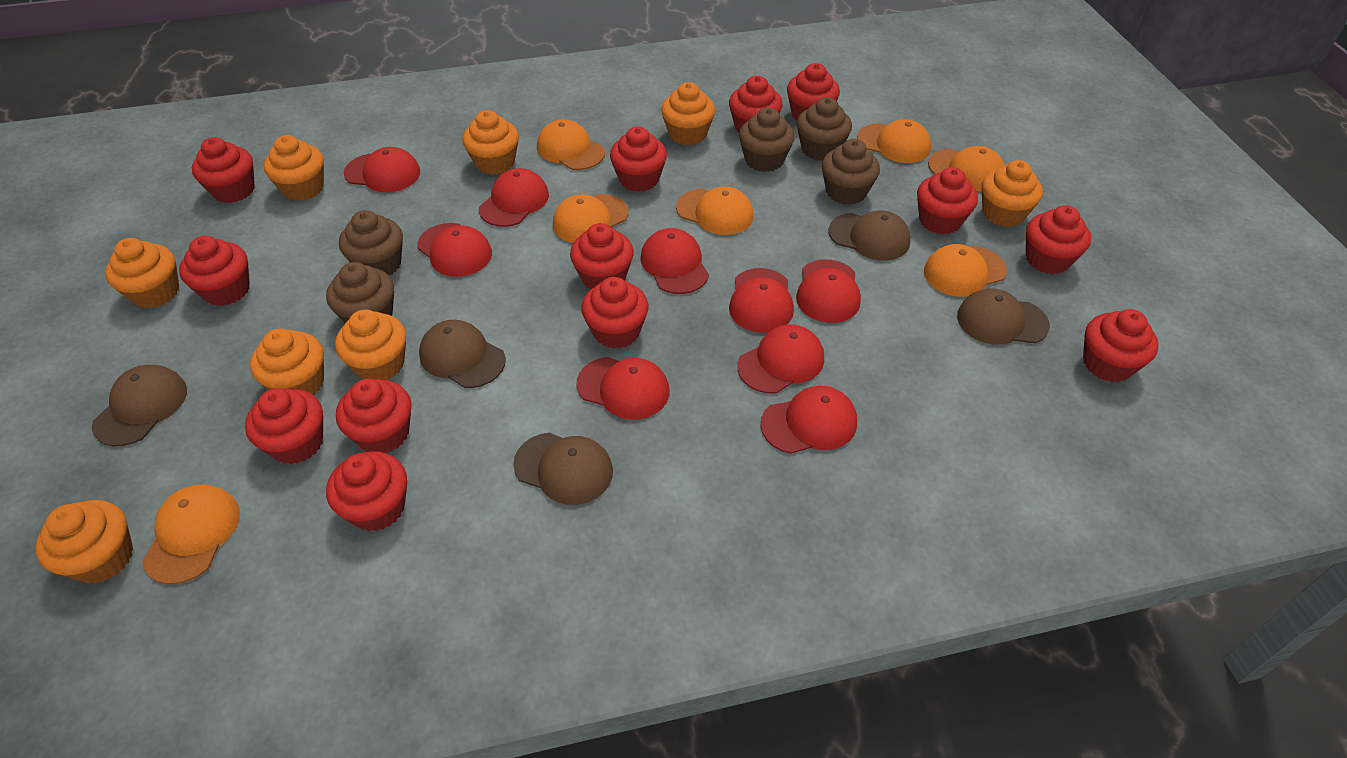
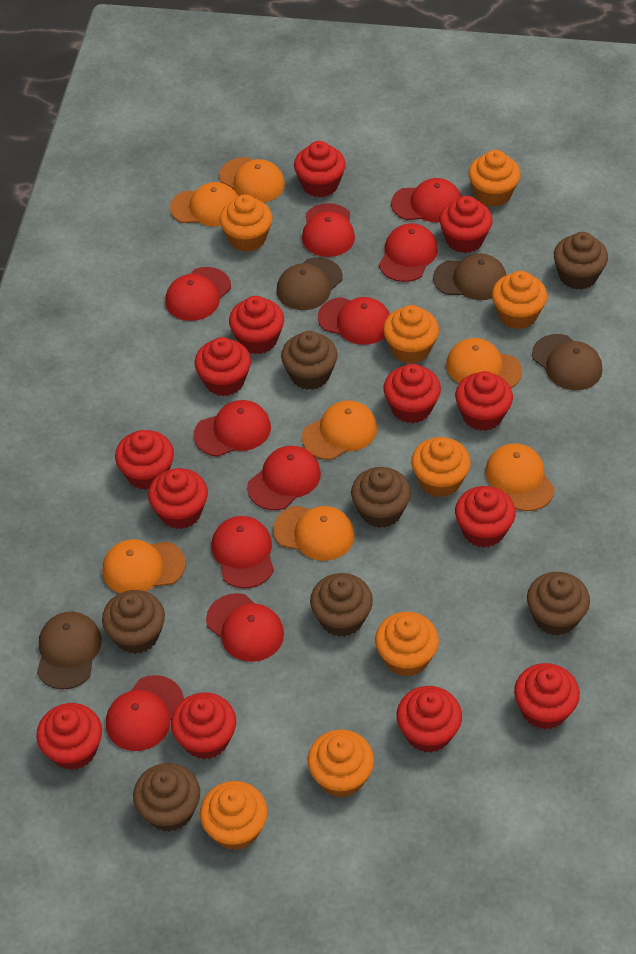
brown cap: 5 -> 4
brown cupcake: 5 -> 7
red cap: 9 -> 10

